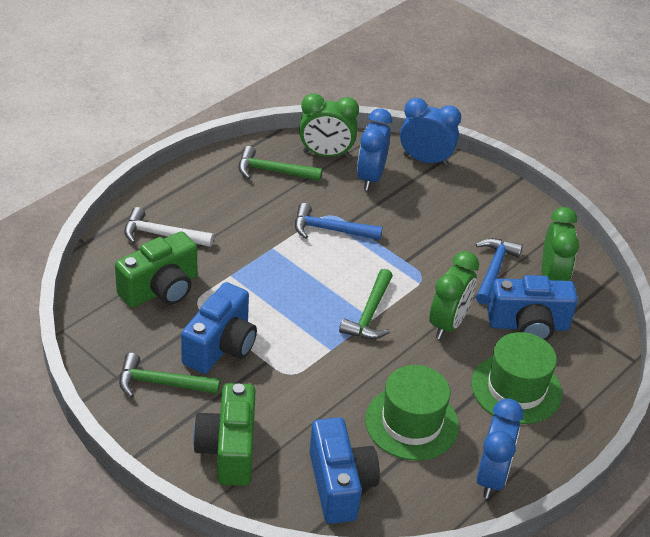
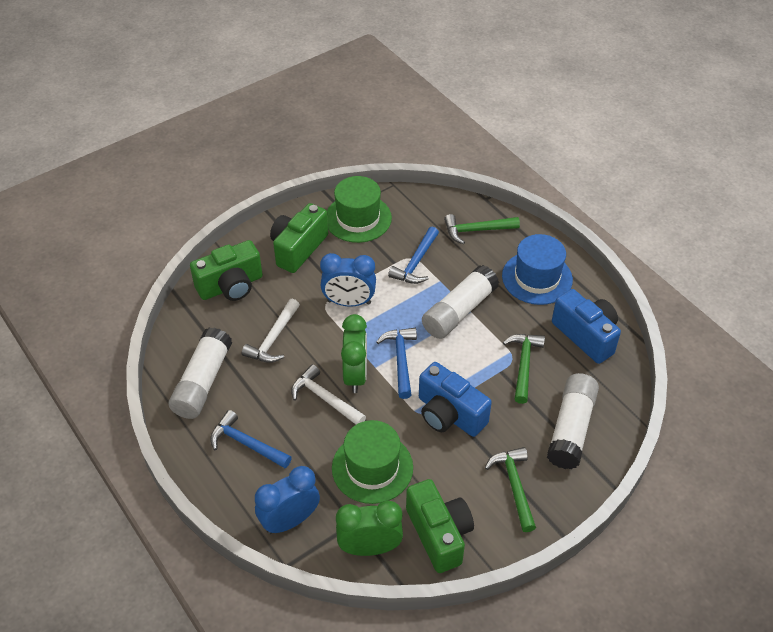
blue camera: 3 -> 2
blue clock: 3 -> 2
blue hammer: 2 -> 3
blue hat: 0 -> 1
green camera: 2 -> 3
green clock: 3 -> 2
white glue stick: 0 -> 3
white hammer: 1 -> 2

